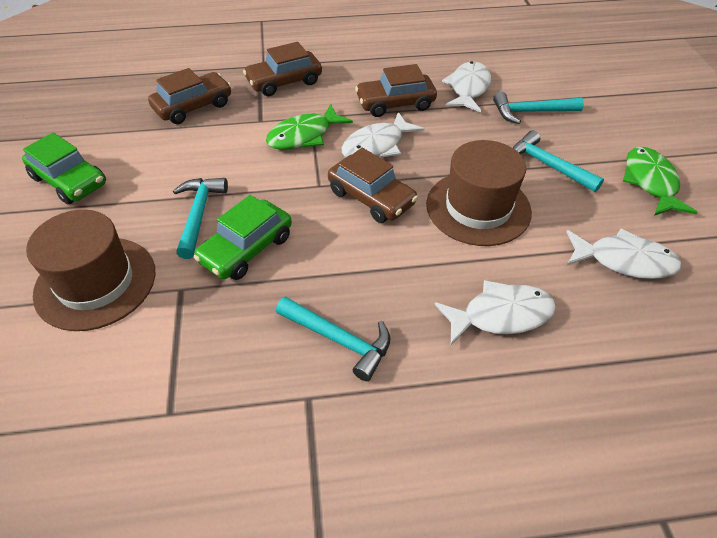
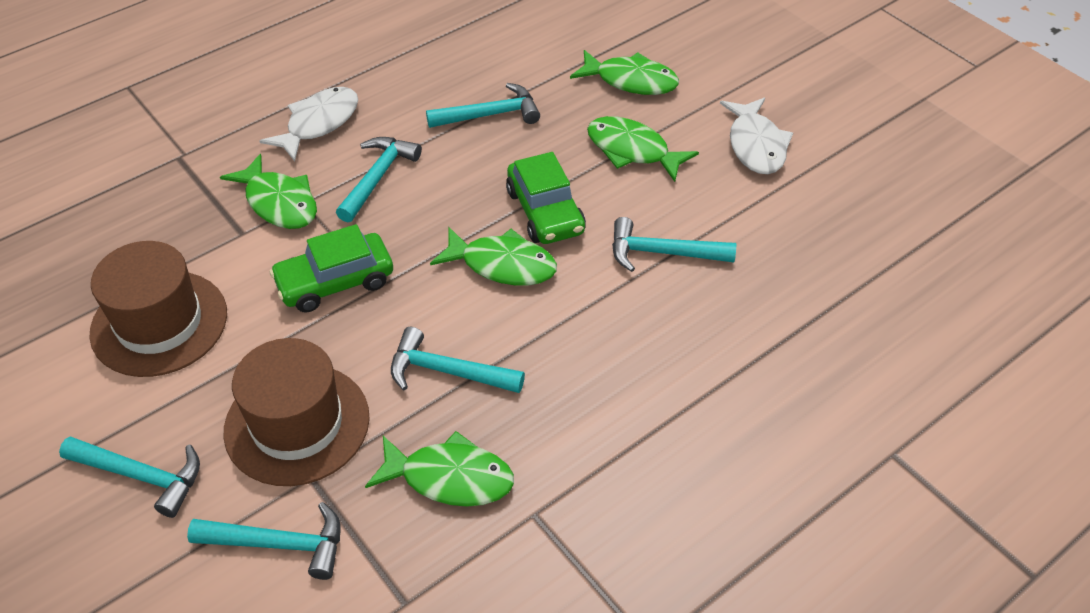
brown car: 4 -> 0
green fish: 2 -> 5
turquoise hammer: 4 -> 6
white fish: 4 -> 2

